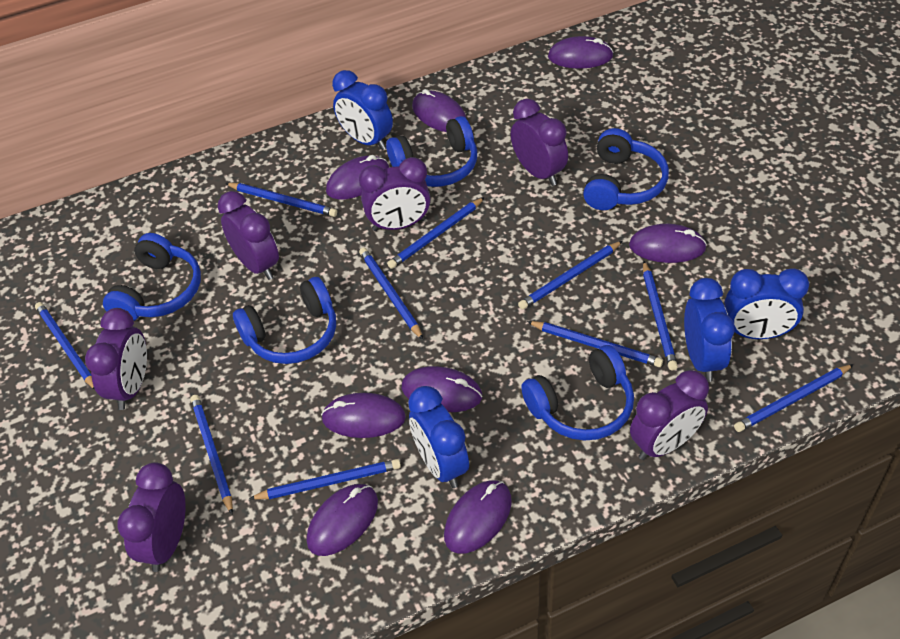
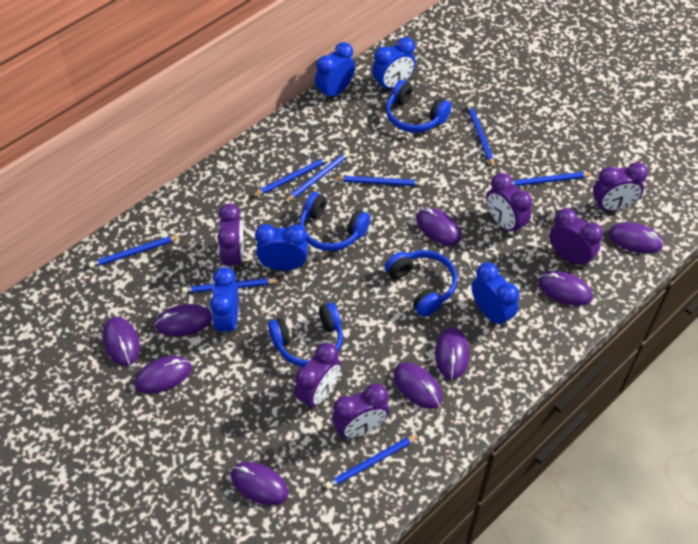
blue clock: 4 -> 5
blue headphones: 5 -> 4
blue pencil: 10 -> 8
purple mouse: 8 -> 9

